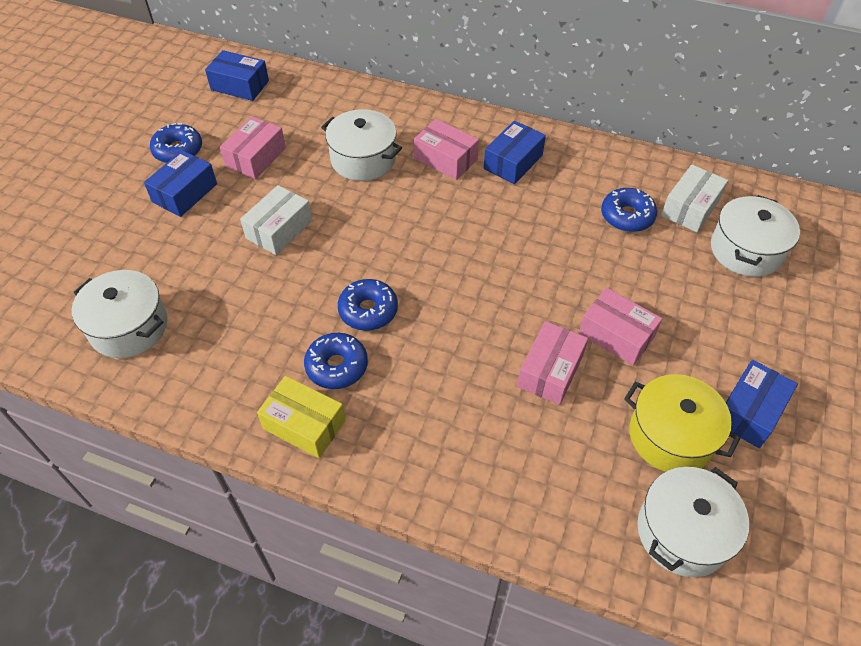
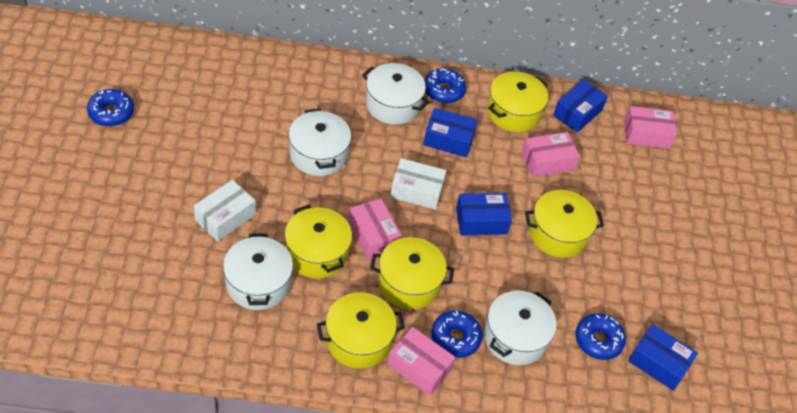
yellow box: 1 -> 0
yellow pot: 1 -> 5

